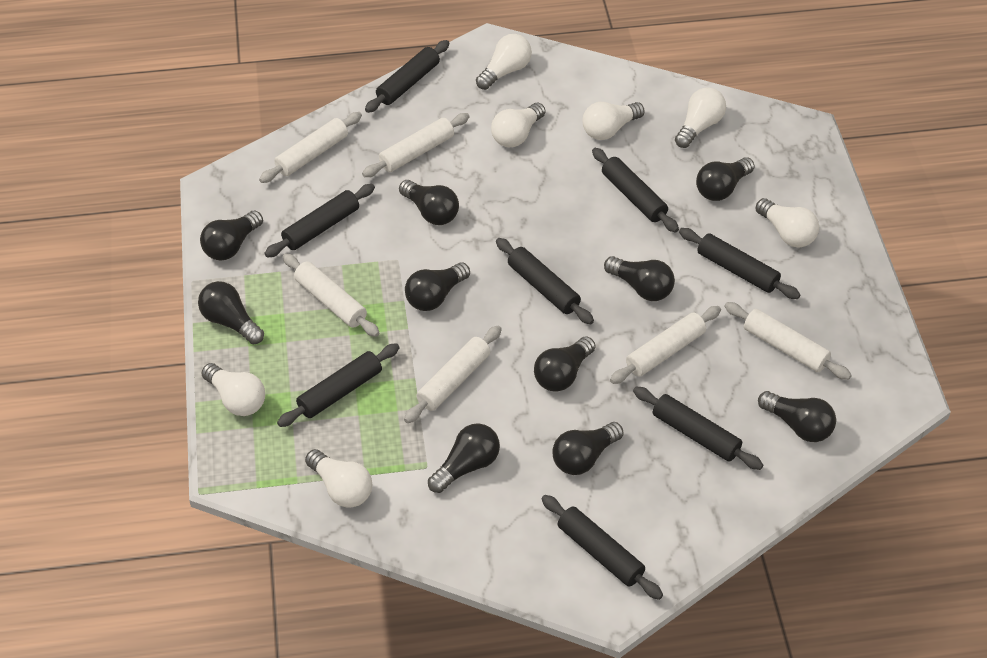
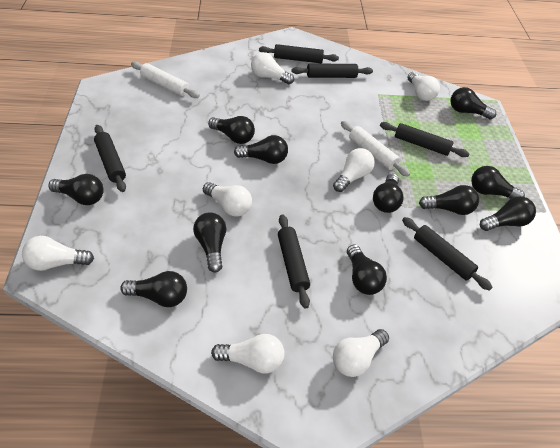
black light bulb: 10 -> 11
black rolling pin: 8 -> 6
white rolling pin: 6 -> 2

